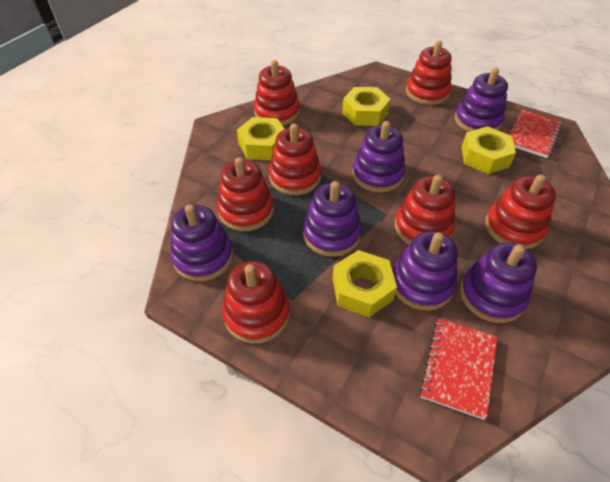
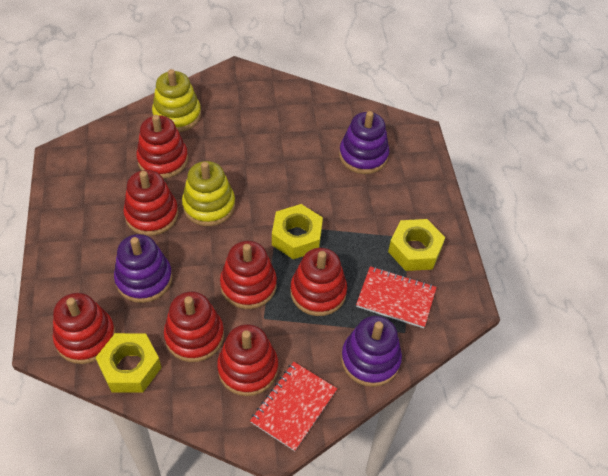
purple stacking toy: 6 -> 3
yellow nut: 4 -> 3
yellow stacking toy: 0 -> 2

